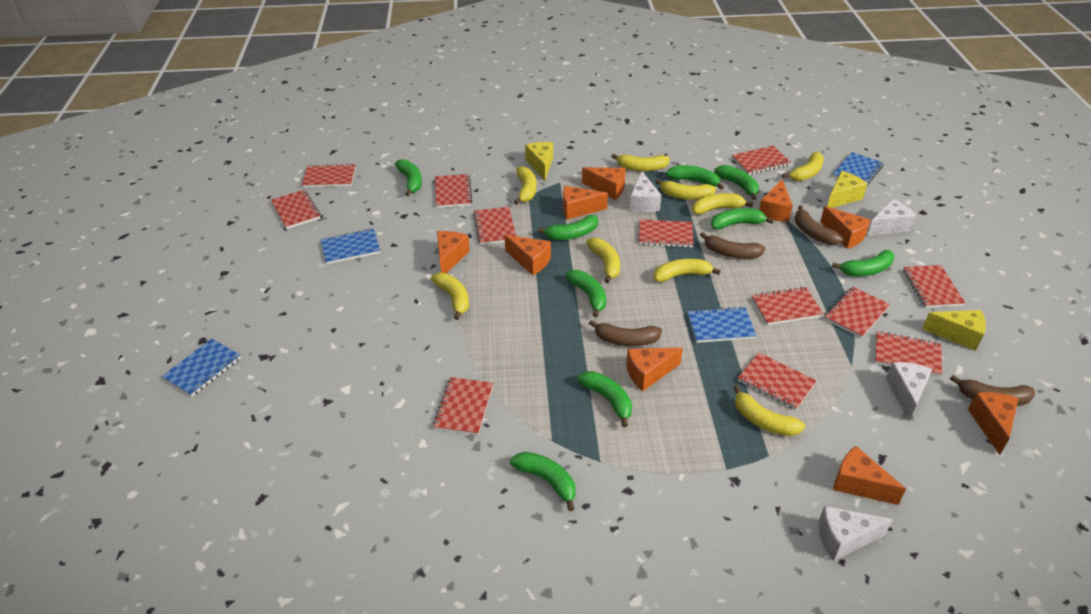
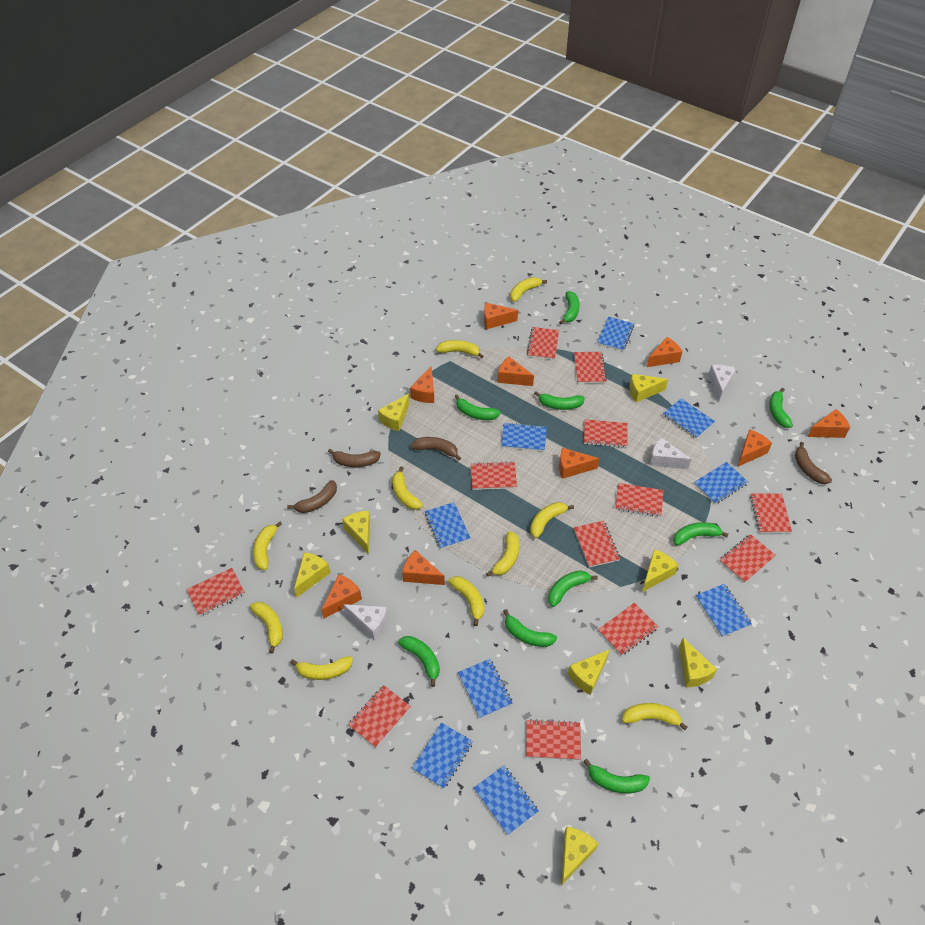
blue notebook: 4 -> 9
white cheese: 4 -> 3
yellow banana: 9 -> 10
yellow cheese: 3 -> 8

